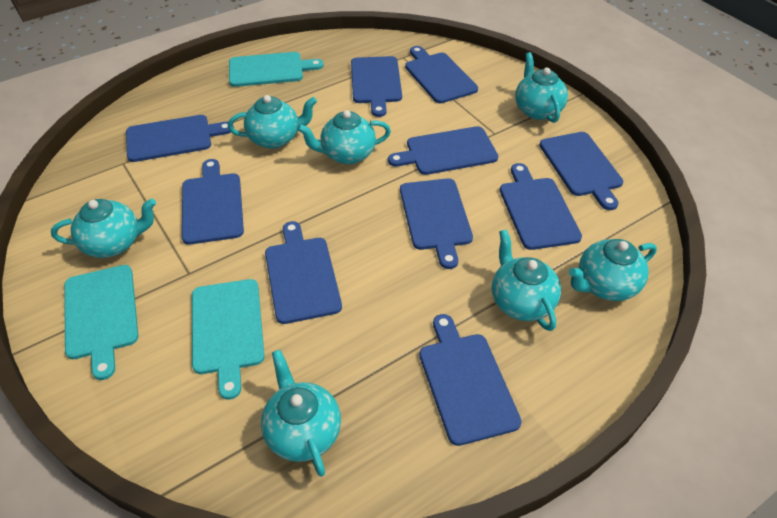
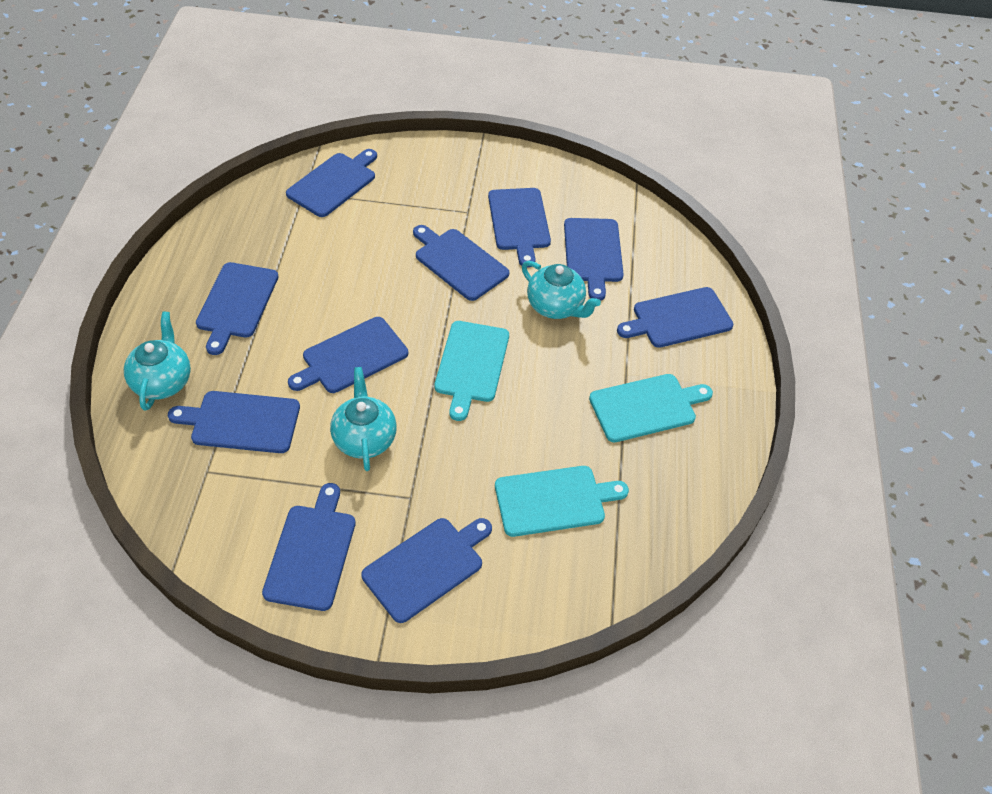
turquoise teapot: 7 -> 3

